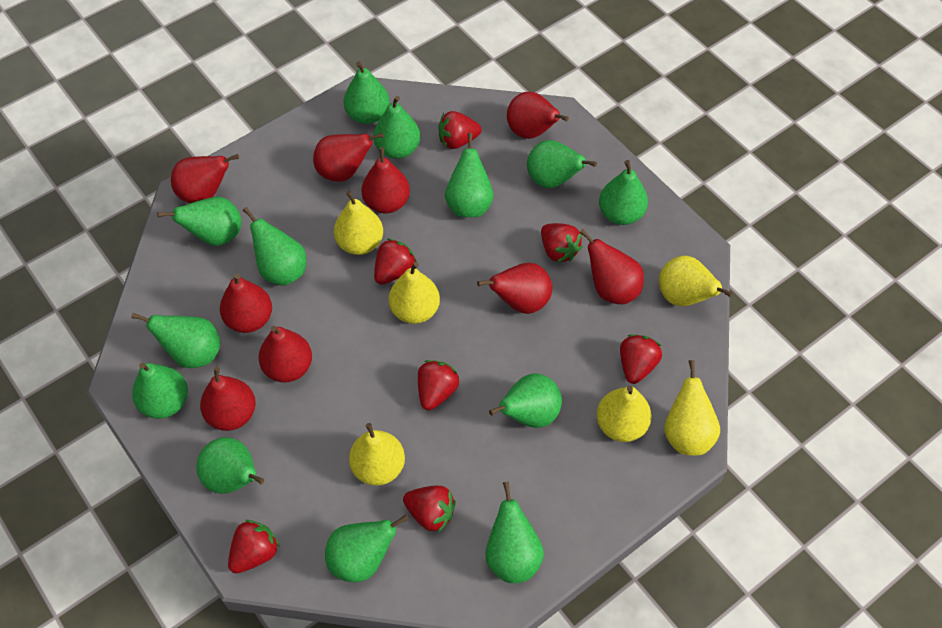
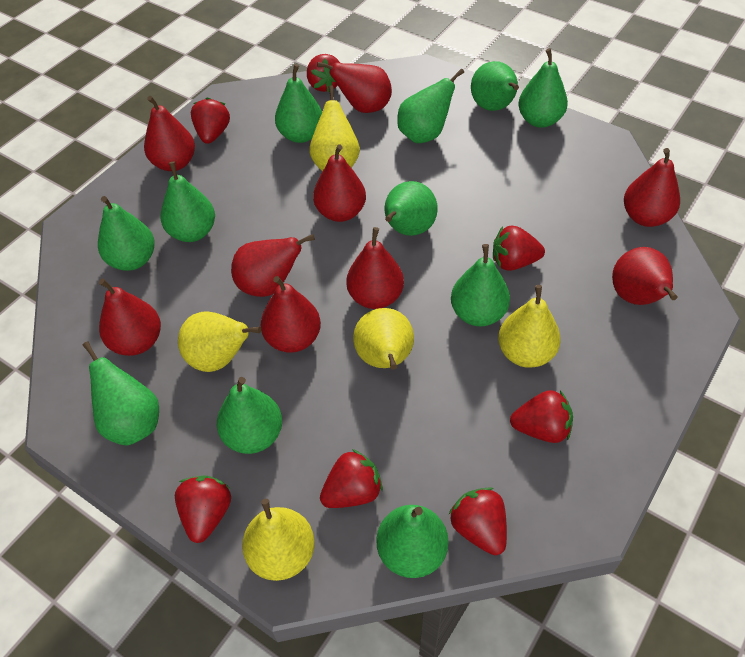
green pear: 13 -> 11
yellow pear: 6 -> 5

